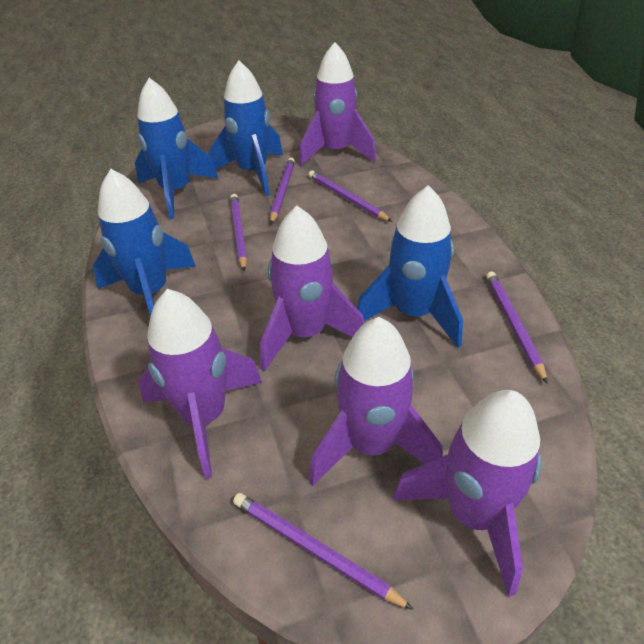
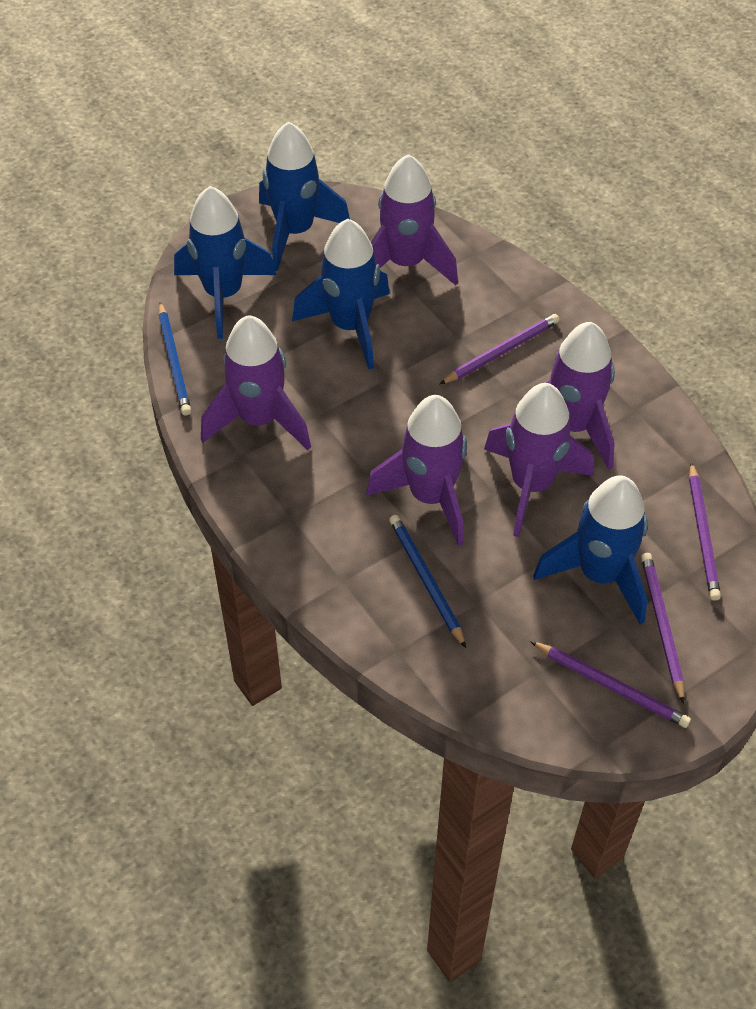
blue pencil: 0 -> 2
purple pencil: 5 -> 4

